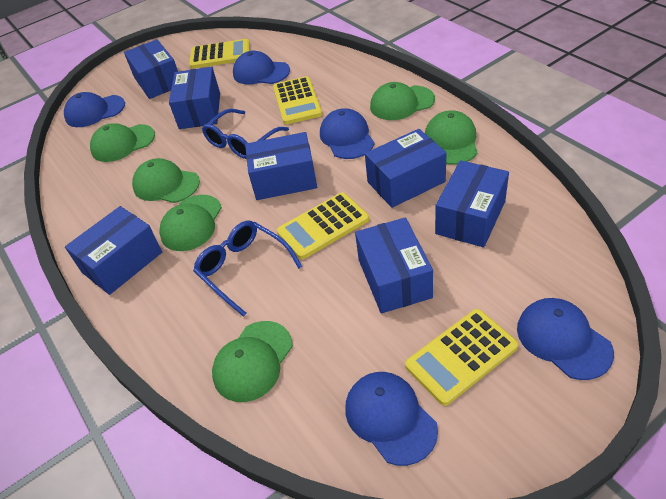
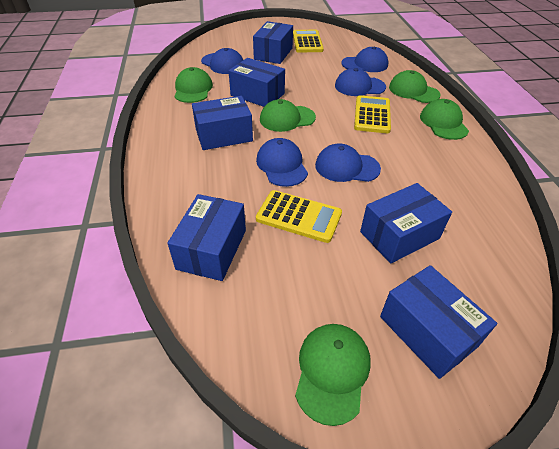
blue box: 7 -> 6
blue glasses: 2 -> 0
green cap: 6 -> 5
yellow calculator: 4 -> 3

